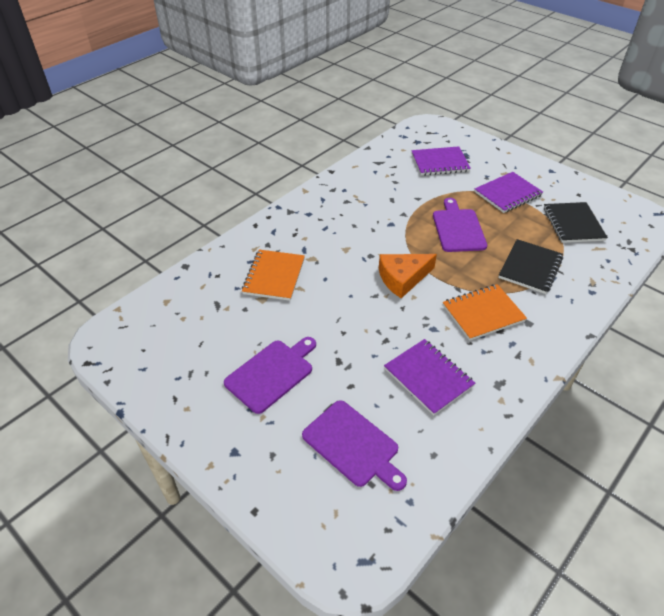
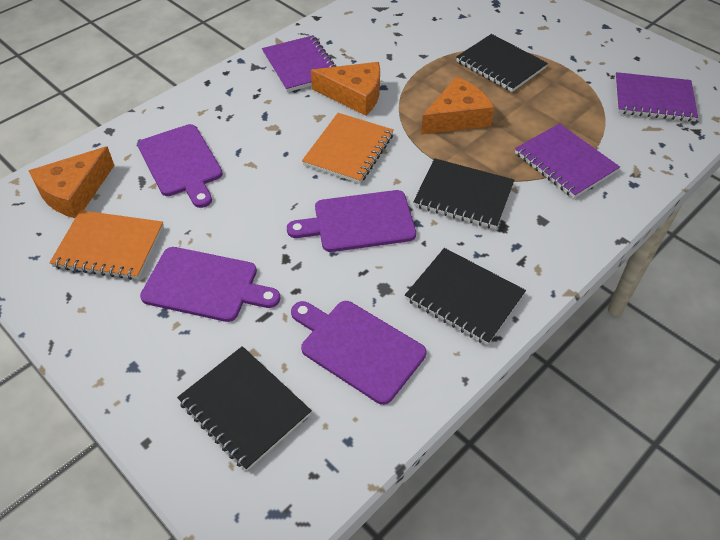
black notebook: 2 -> 4
orange cheese: 1 -> 3
purple cutting board: 3 -> 4

